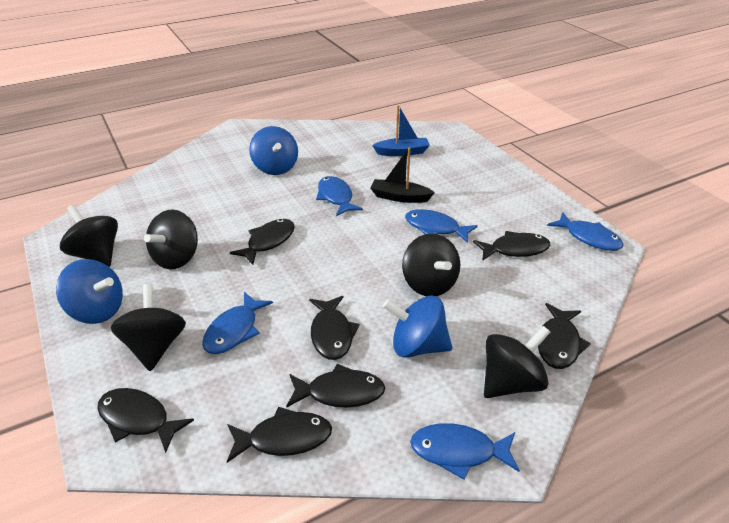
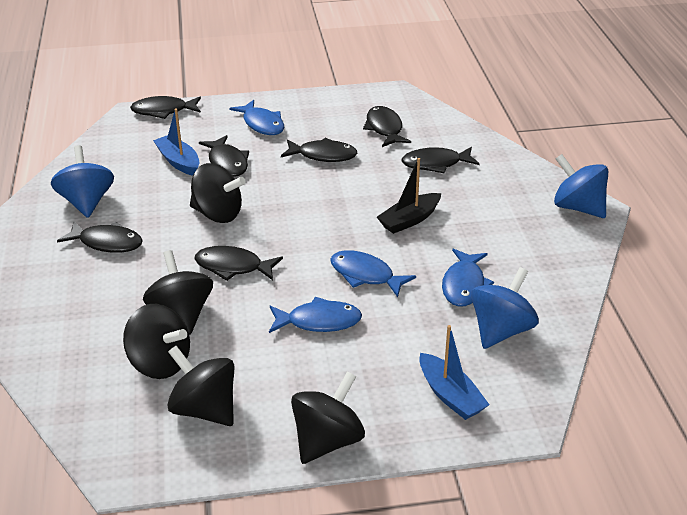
blue boat: 1 -> 2
blue fish: 5 -> 4

